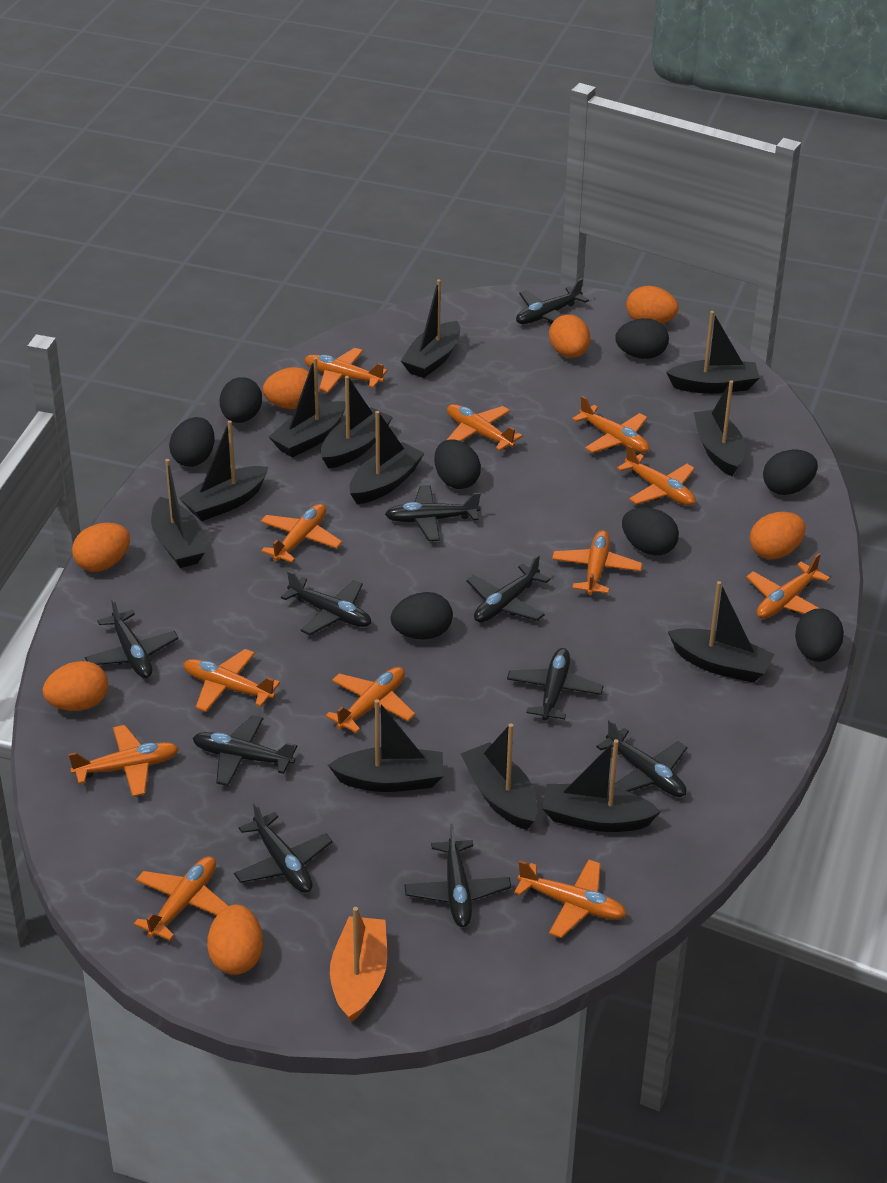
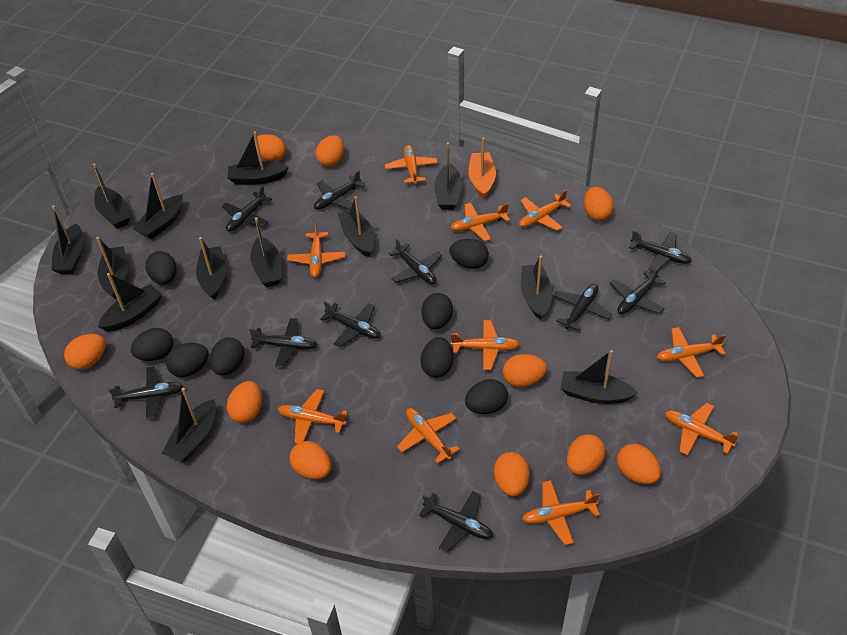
black boat: 12 -> 13
orange egg: 7 -> 10
orange plane: 12 -> 10

